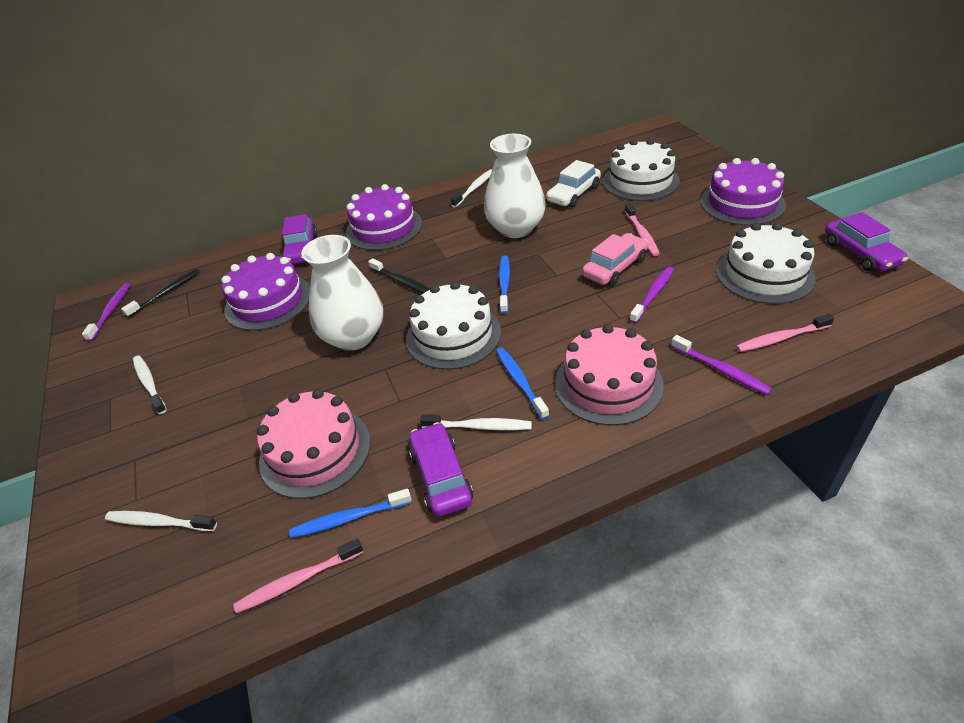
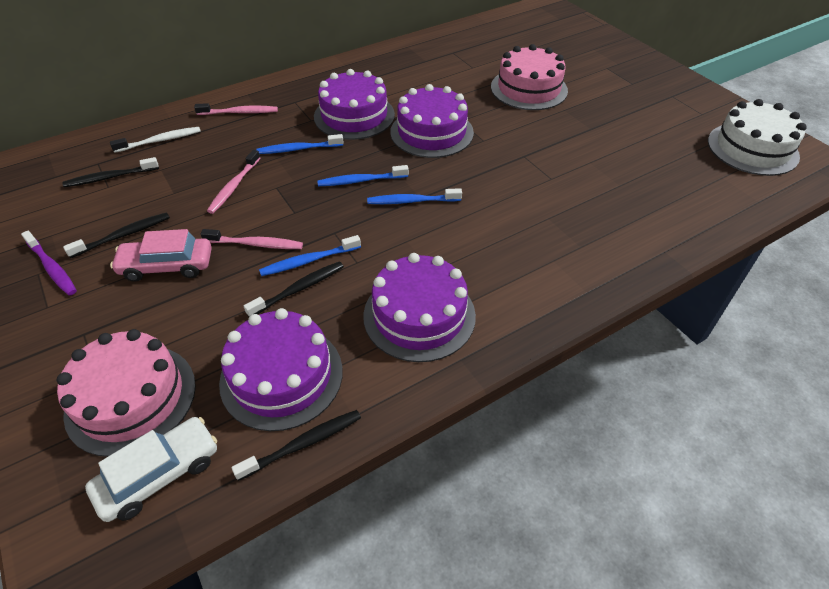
black toothbrush: 2 -> 4
blue toothbrush: 3 -> 4
purple cake: 3 -> 4
purple car: 3 -> 0
purple toothbrush: 3 -> 1
white cake: 3 -> 1
white toothbrush: 4 -> 1
white vase: 2 -> 0

